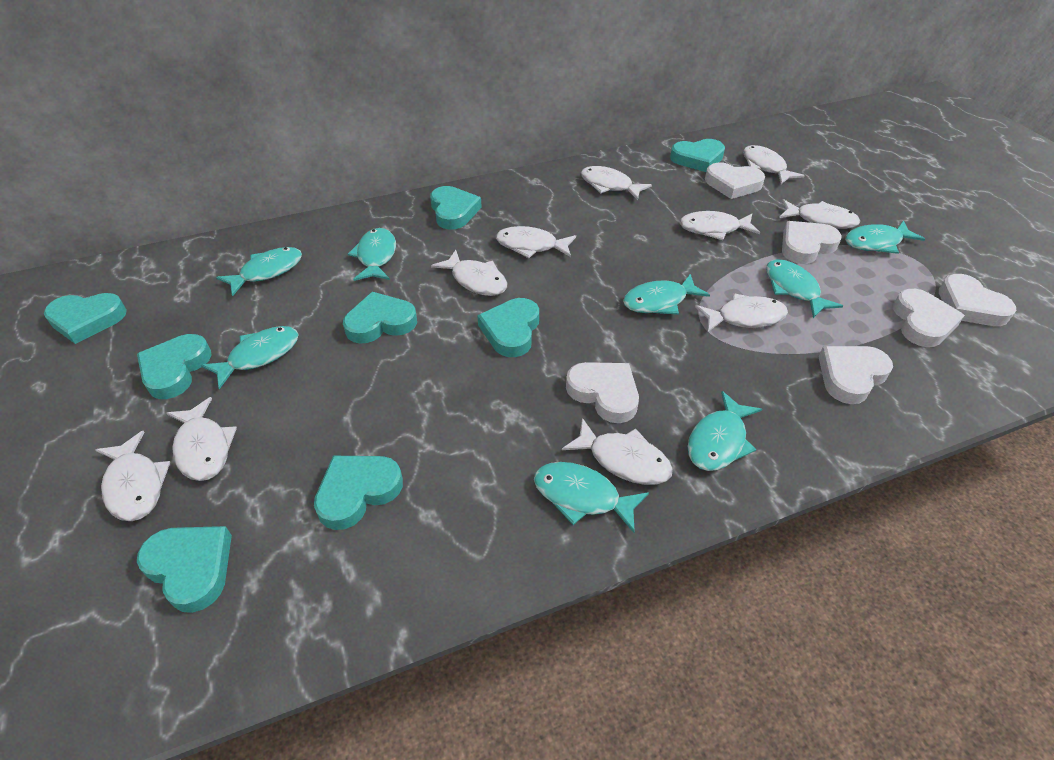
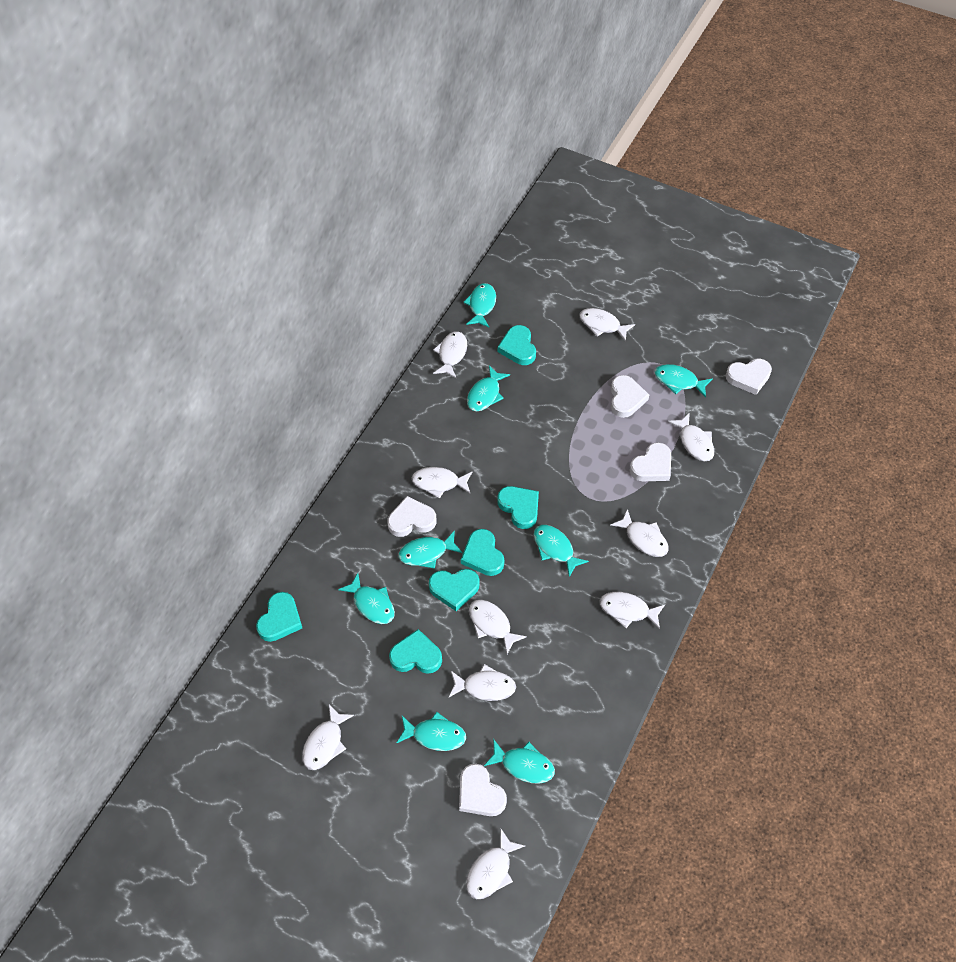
turquoise heart: 8 -> 6
white heart: 6 -> 5

